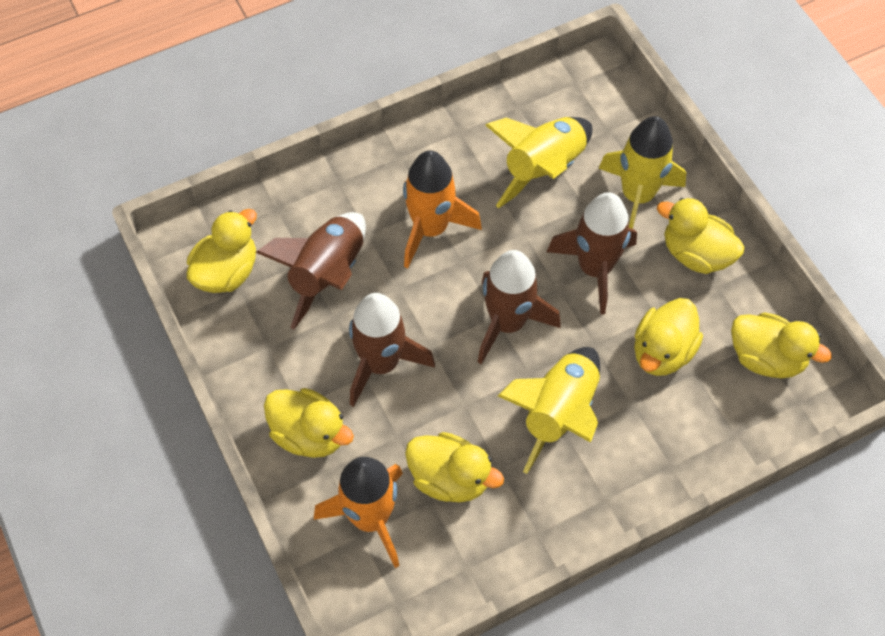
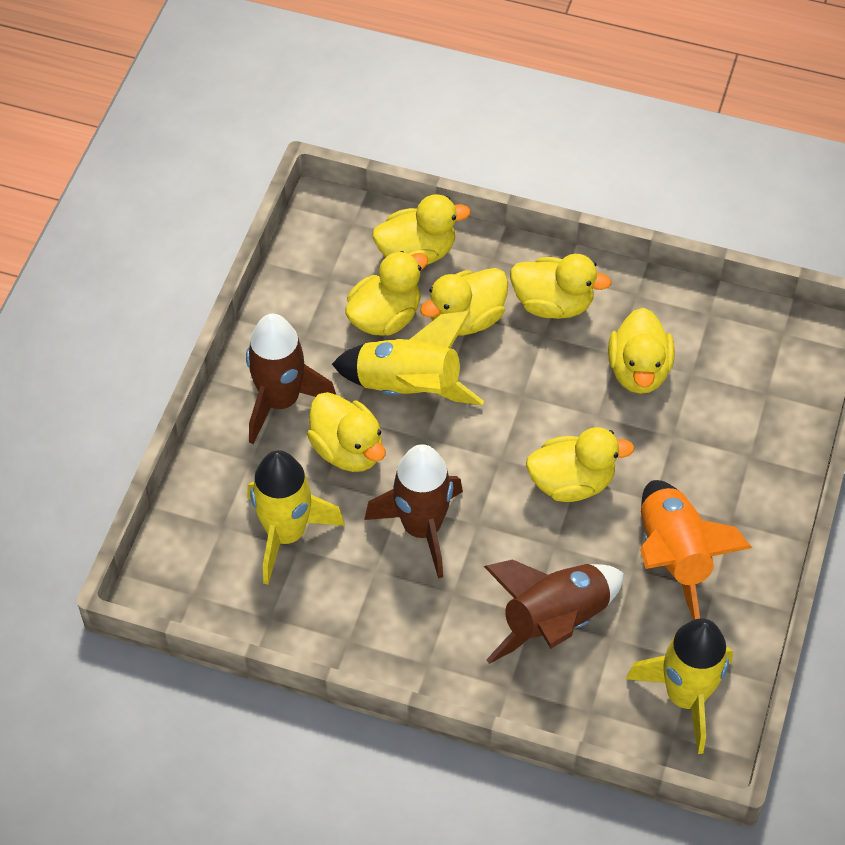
brown rocket: 4 -> 3
orange rocket: 2 -> 1
yellow duck: 6 -> 7

